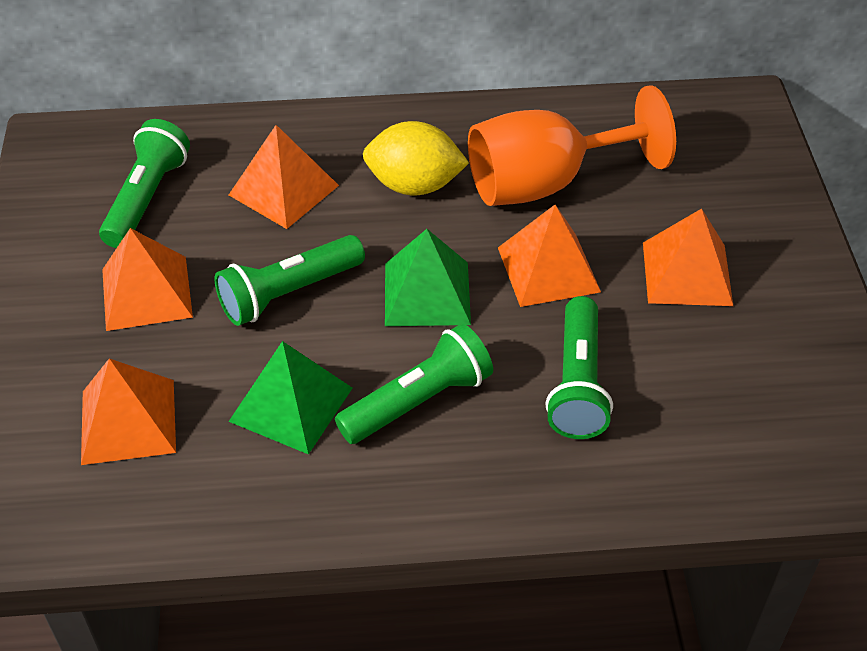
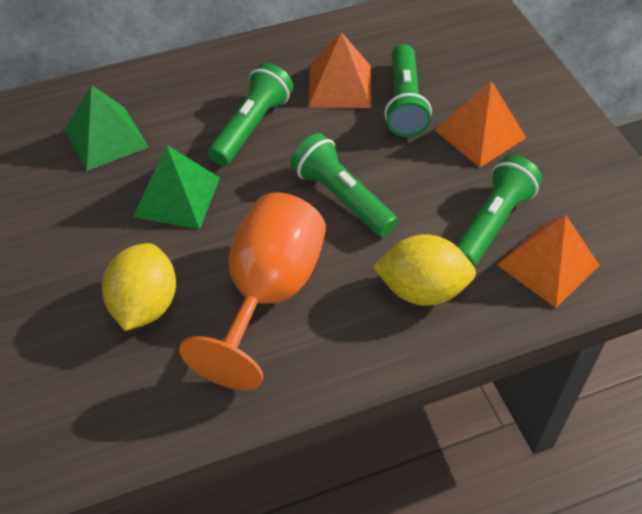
orange pyramid: 5 -> 3
yellow lemon: 1 -> 2

